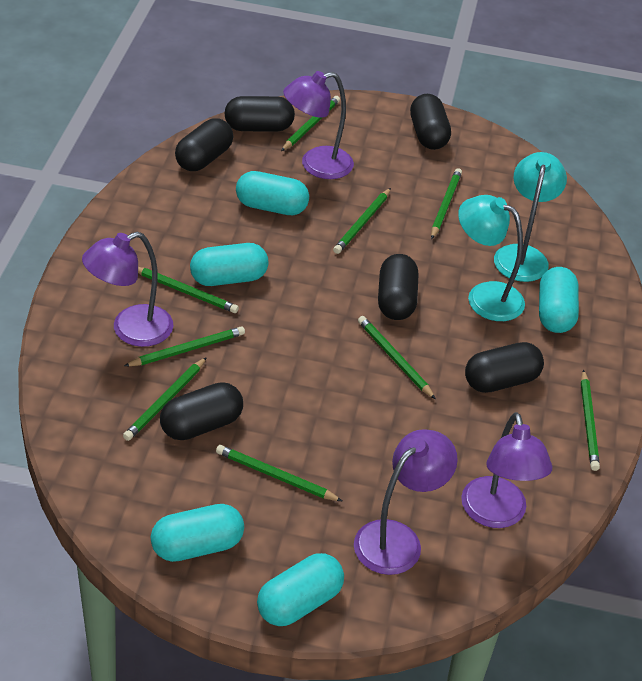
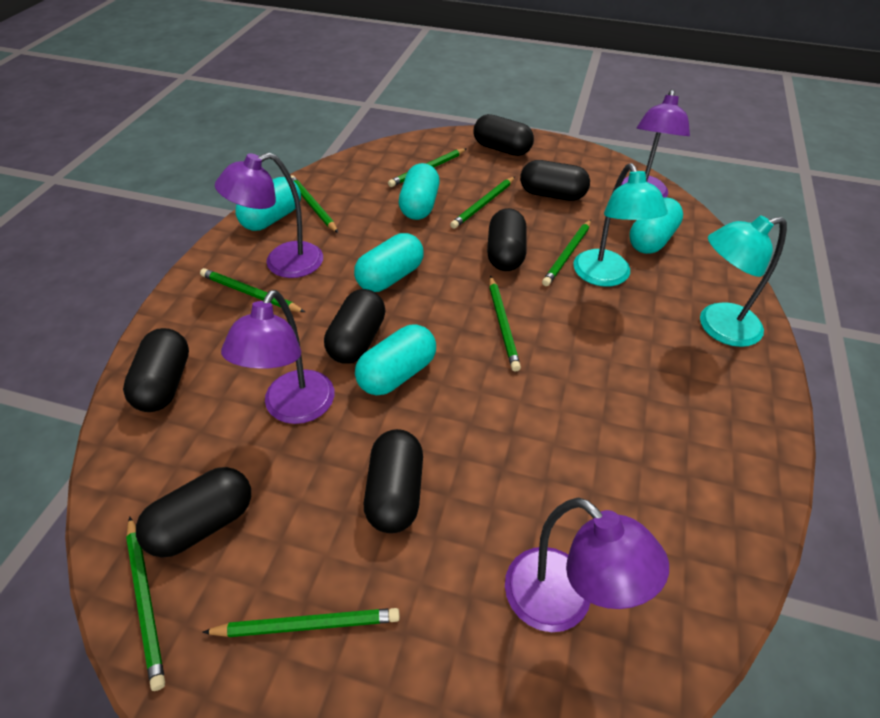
black capsule: 6 -> 7
green pencil: 9 -> 8

